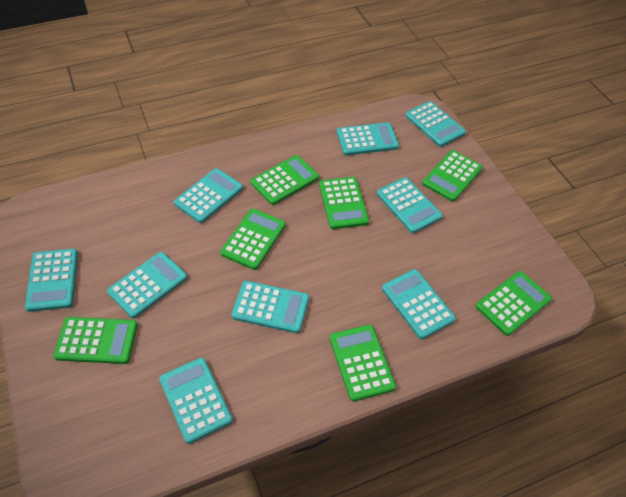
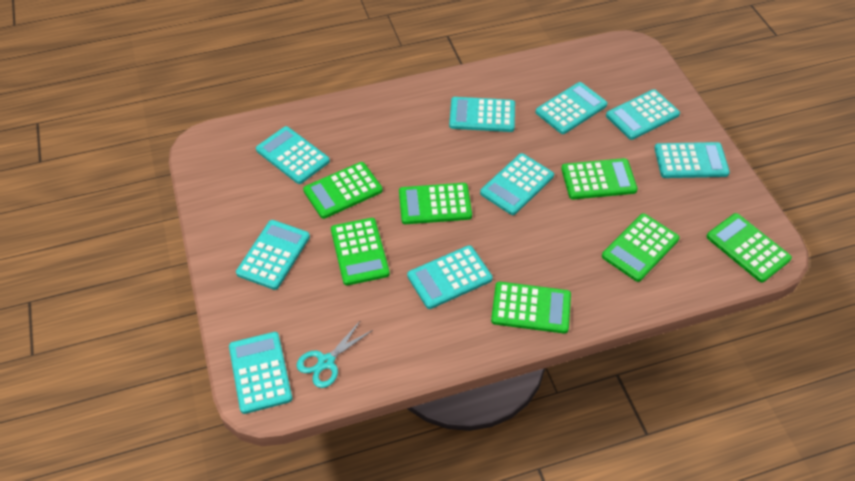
turquoise scissors: 0 -> 1

